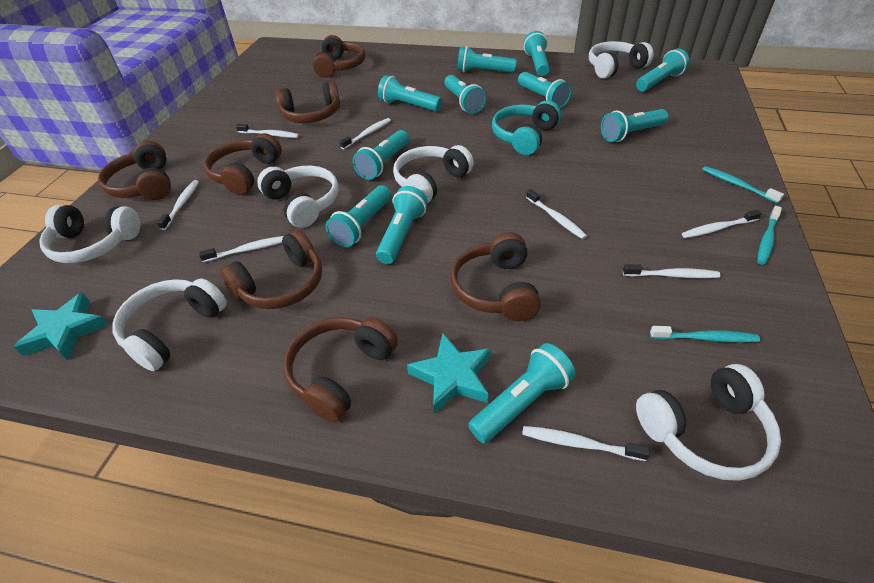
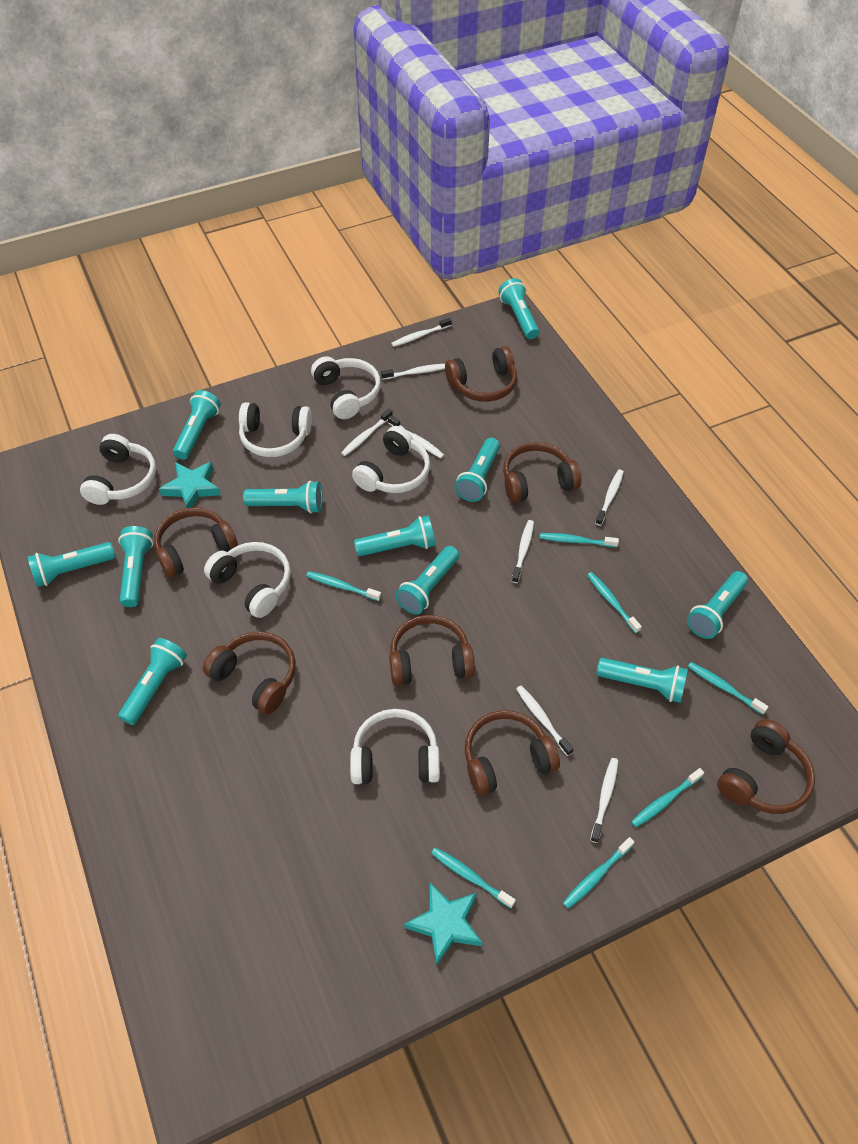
turquoise headphones: 1 -> 0
turquoise toothbrush: 3 -> 7

